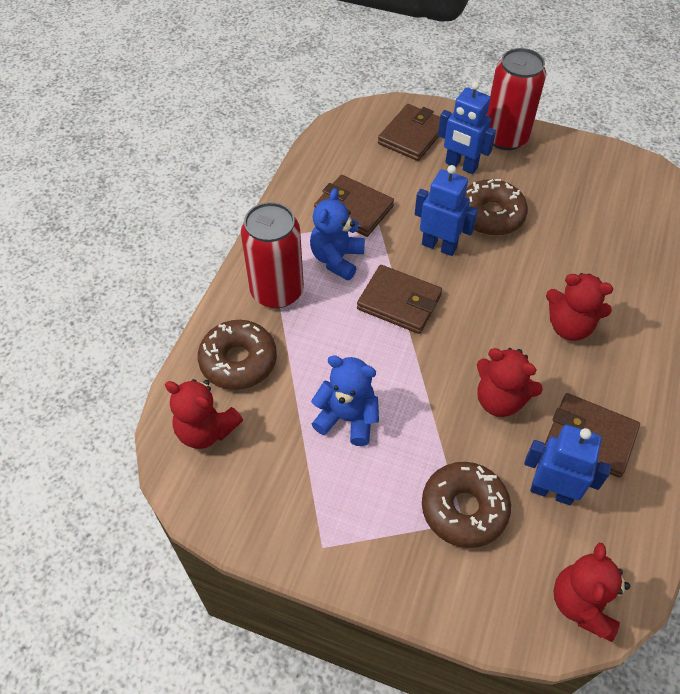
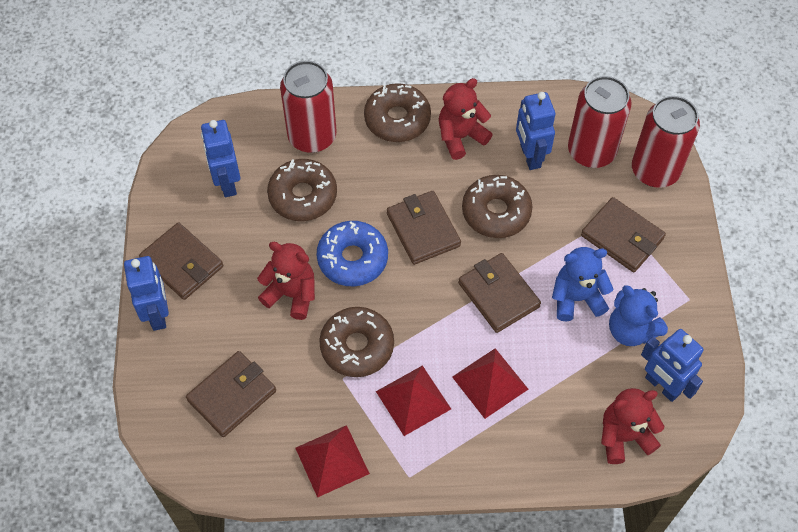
blue donut: 0 -> 1
blue robot: 3 -> 4
brown donut: 3 -> 4
brown wallet: 4 -> 5
red can: 2 -> 3
red pyramid: 0 -> 3
red teddy bear: 4 -> 3

